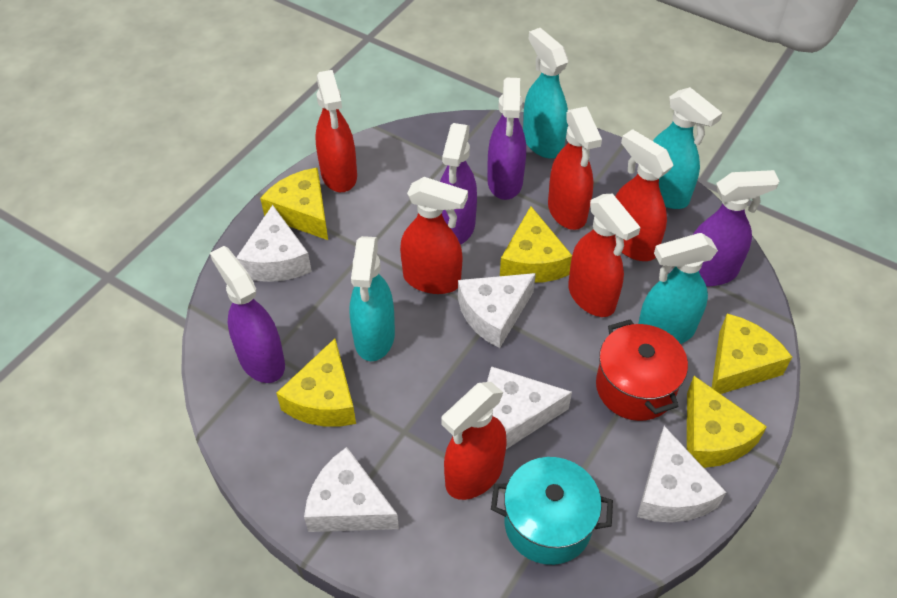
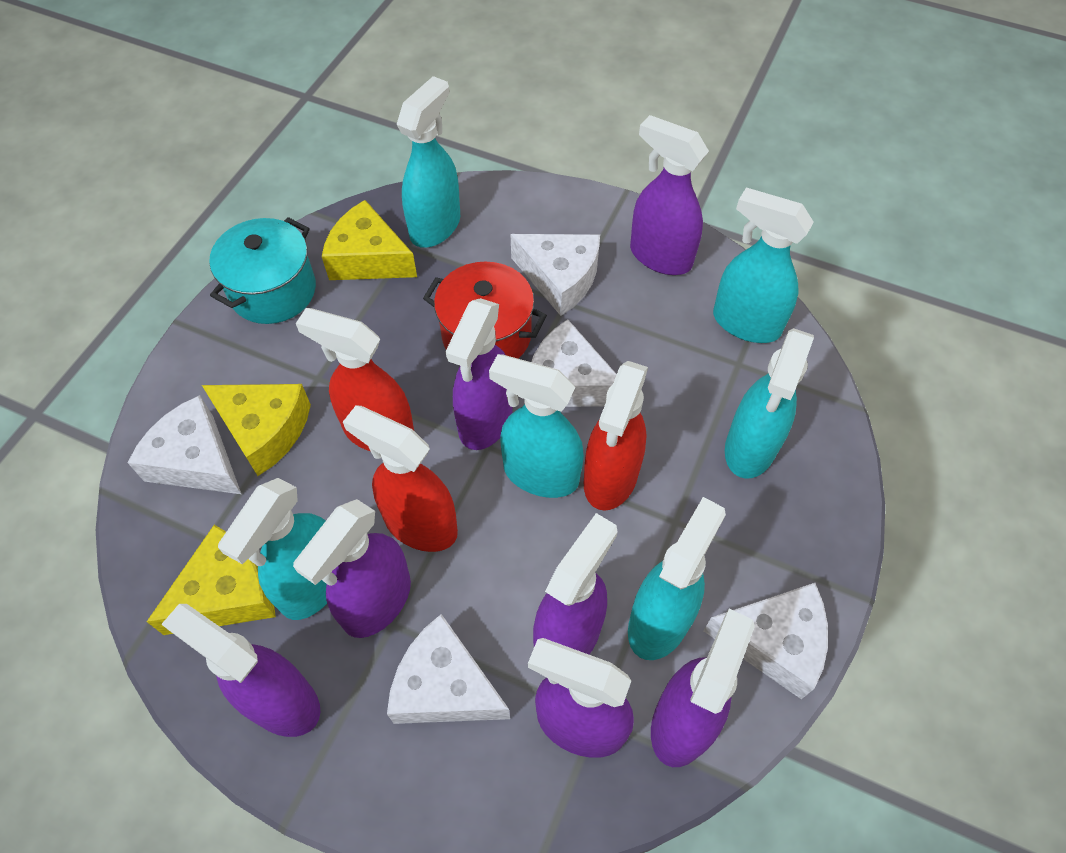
purple spray bottle: 4 -> 7
red spray bottle: 6 -> 3
turquoise spray bottle: 4 -> 6
yellow cheese: 5 -> 3

